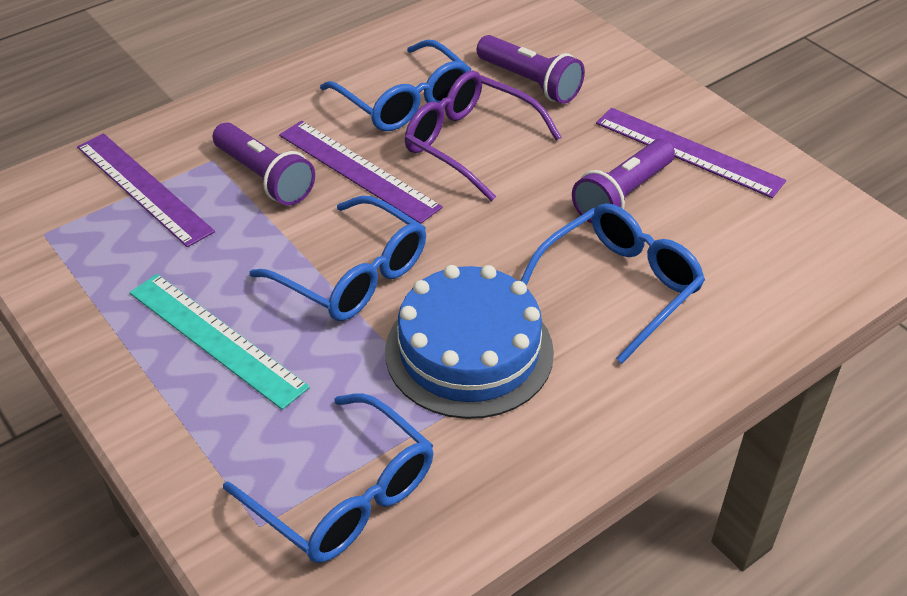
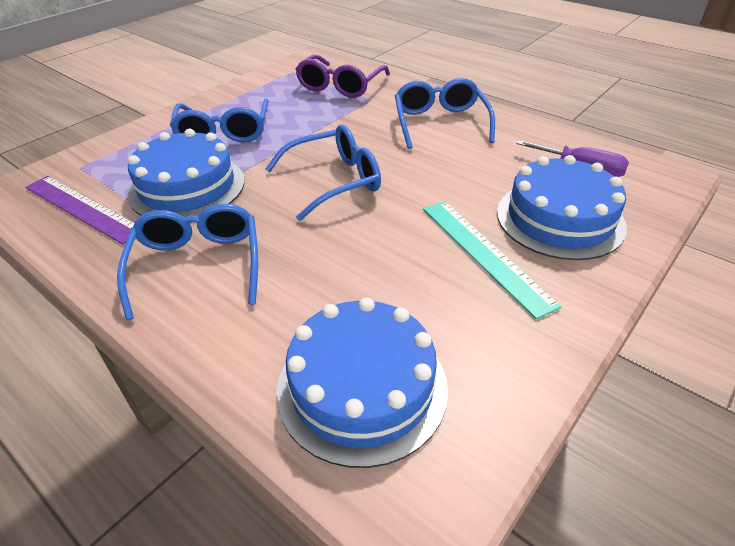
blue cake: 1 -> 3
purple flashlight: 3 -> 0
purple ruler: 3 -> 1
purple screwdriver: 0 -> 1

